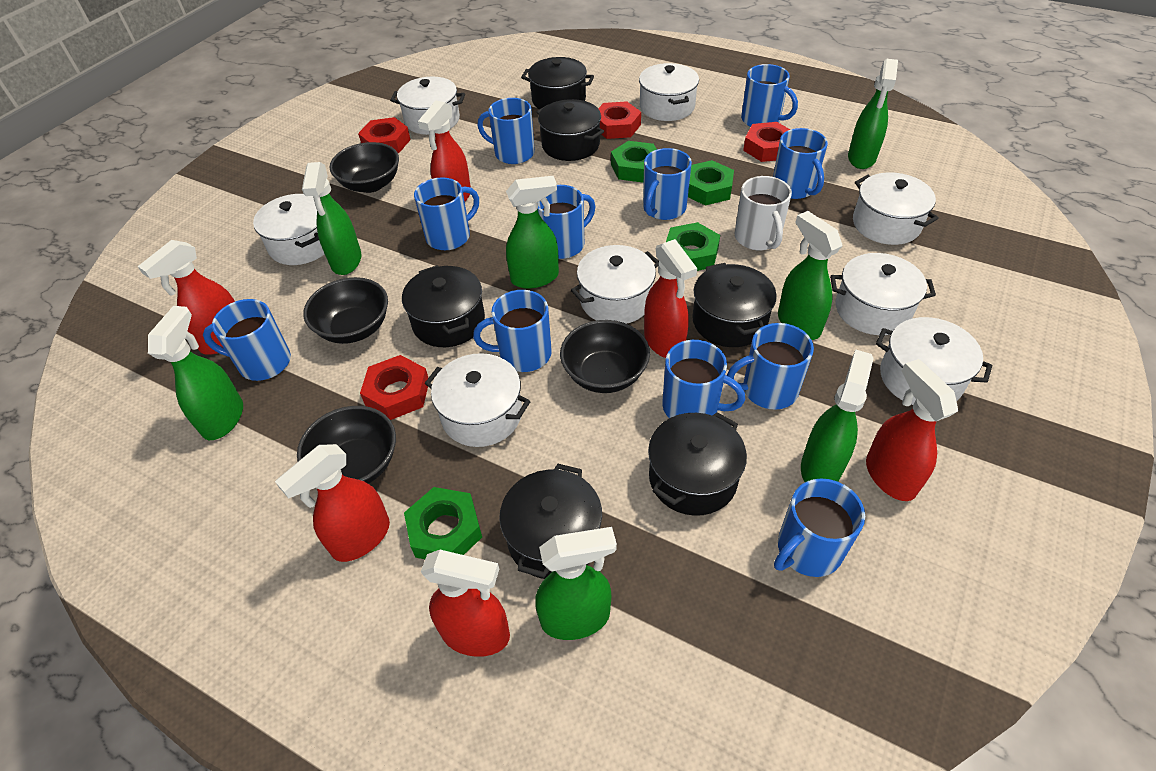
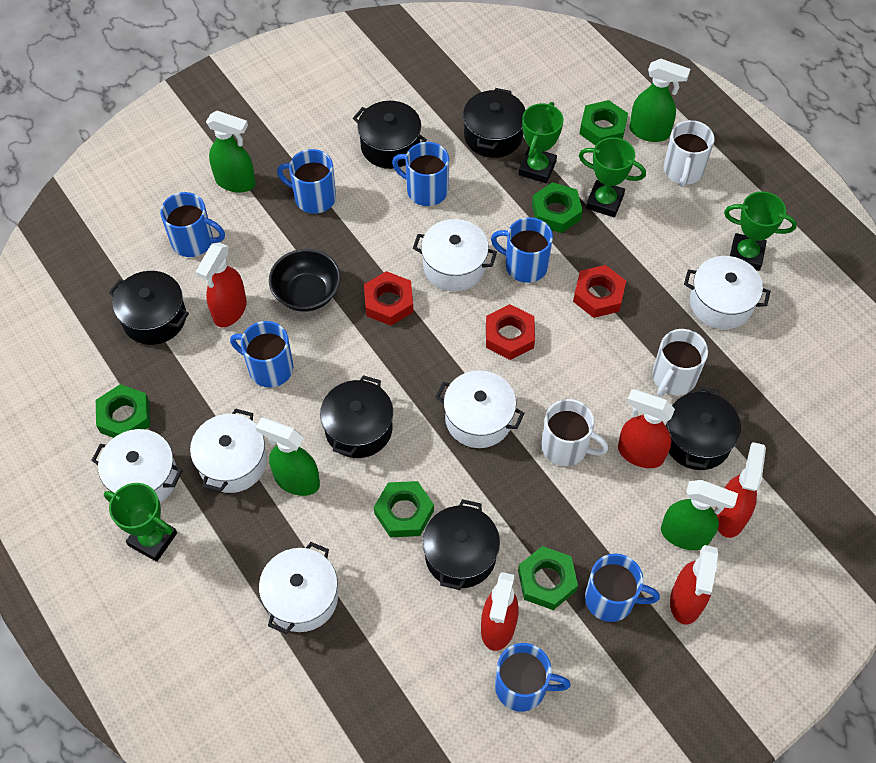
black bowl: 4 -> 1
blue mug: 11 -> 7
green nut: 4 -> 5
green spray bottle: 7 -> 4
green trophy: 0 -> 4
red nut: 4 -> 3
red spray bottle: 6 -> 5
white mug: 1 -> 3
white pot: 8 -> 6

